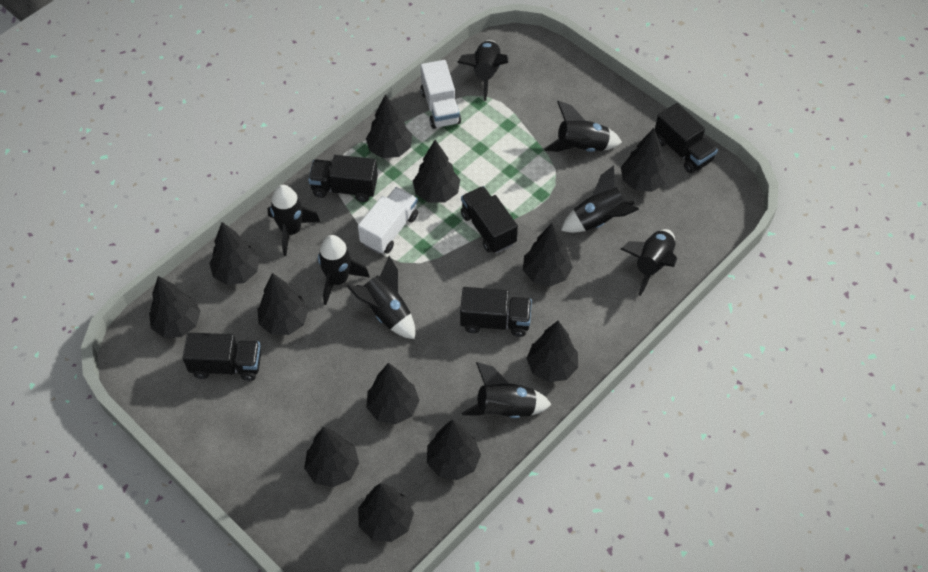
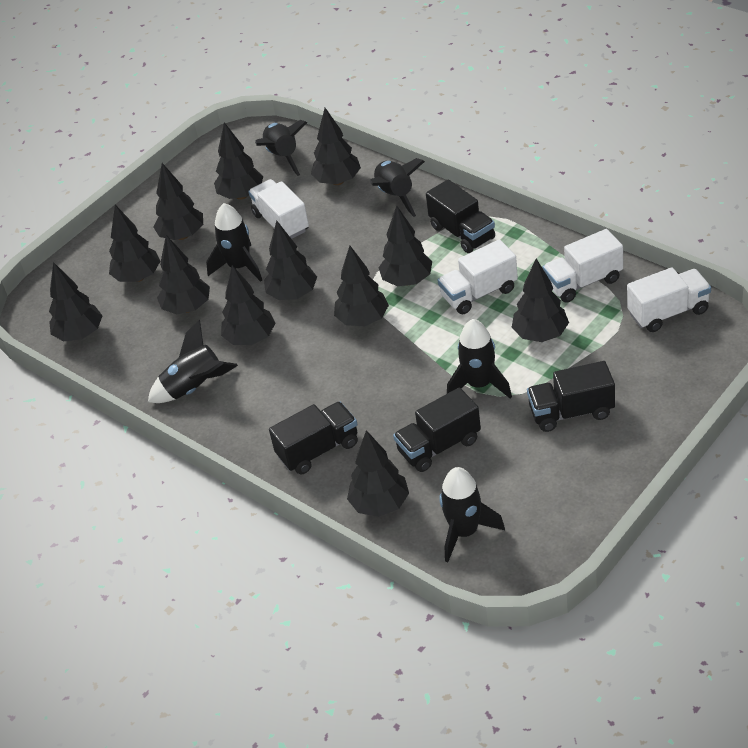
black rocket: 8 -> 6
black truck: 5 -> 4
white truck: 2 -> 4

